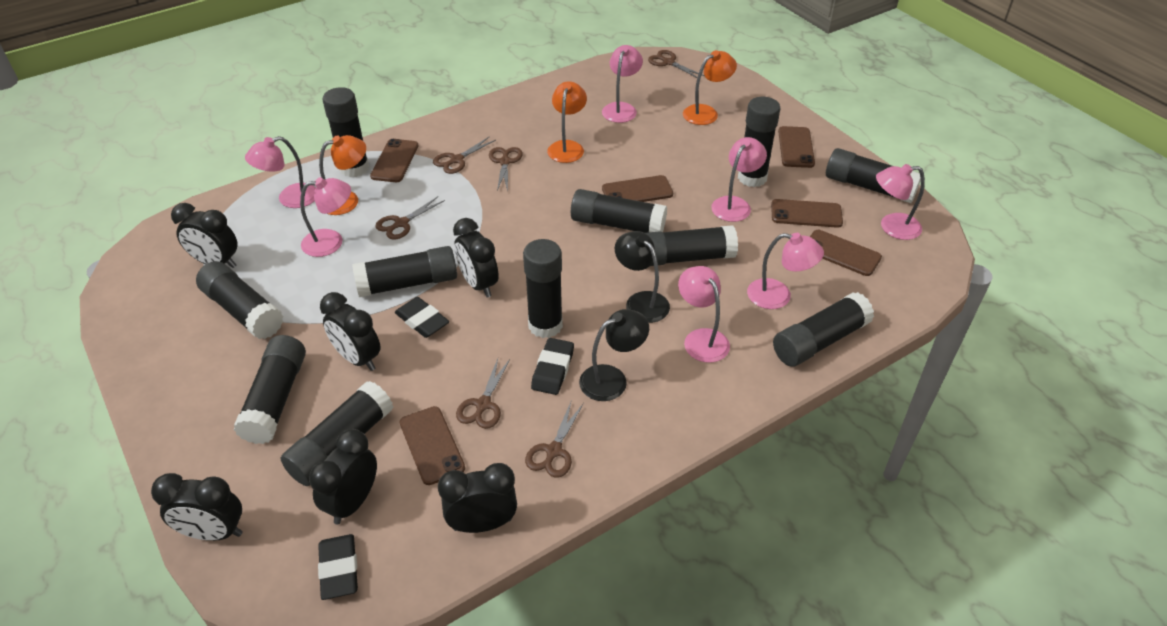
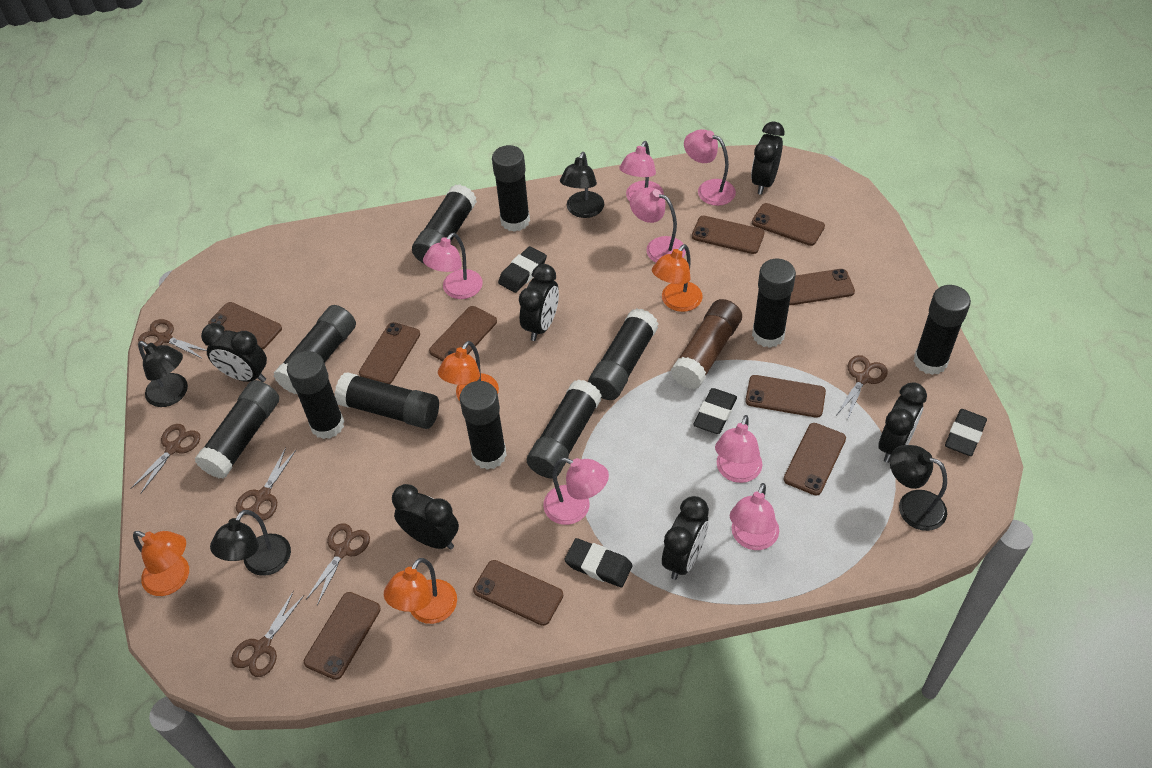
black eraser: 3 -> 4
black lamp: 2 -> 4
brown glue stick: 0 -> 1
brown phone: 6 -> 10
orange lamp: 3 -> 4

